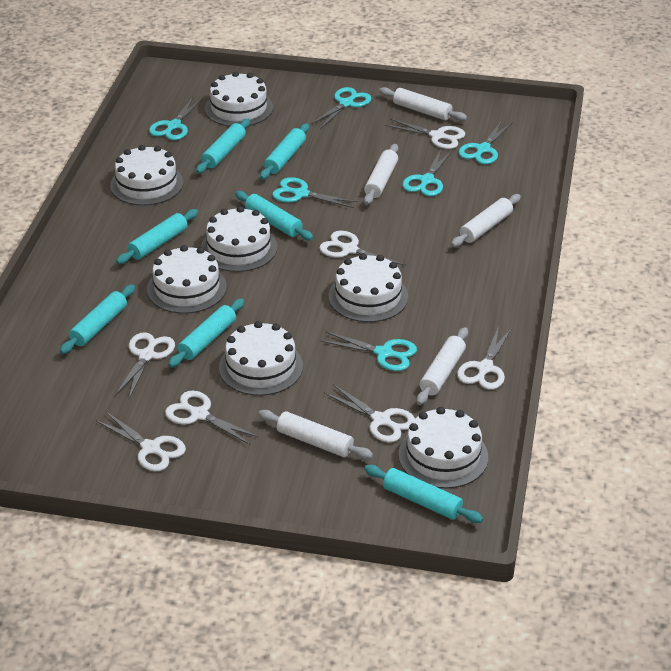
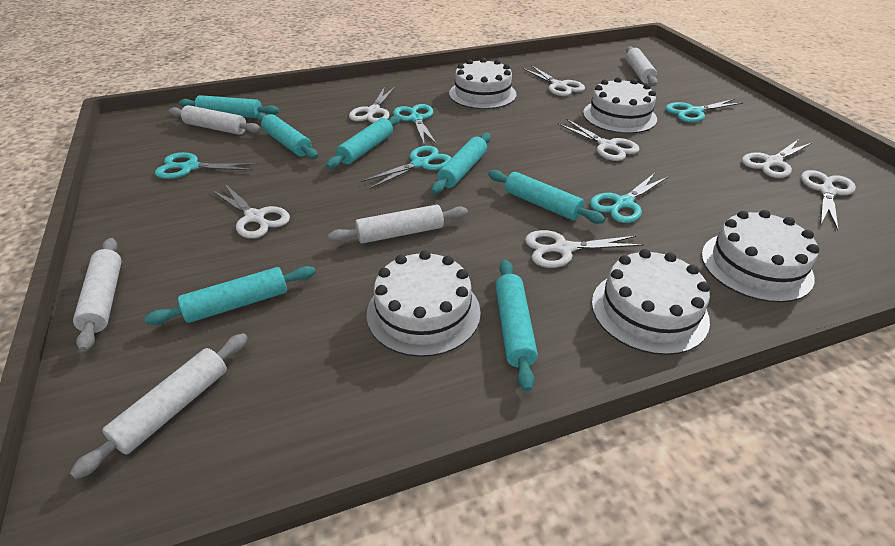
turquoise scissors: 6 -> 5
white cake: 7 -> 5

